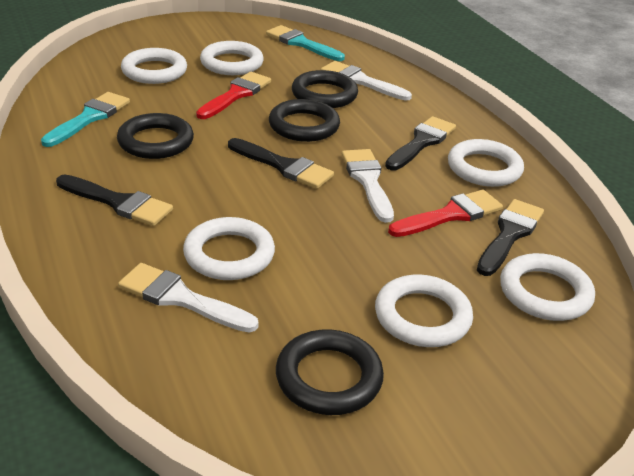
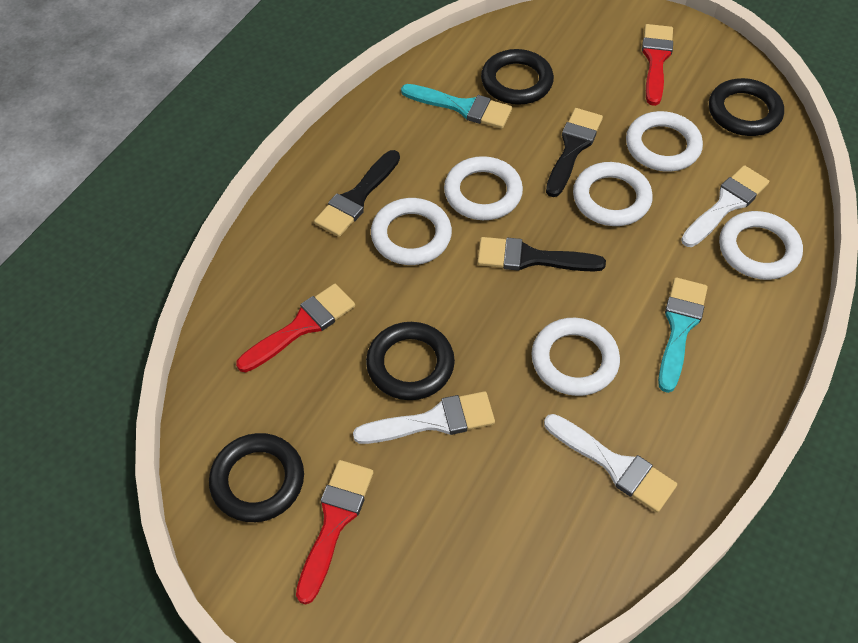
black brush: 4 -> 3
red brush: 2 -> 3

